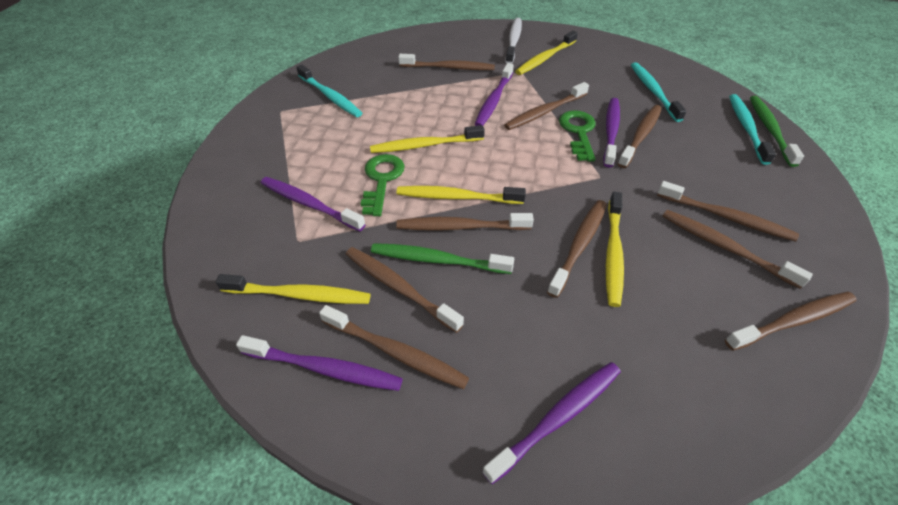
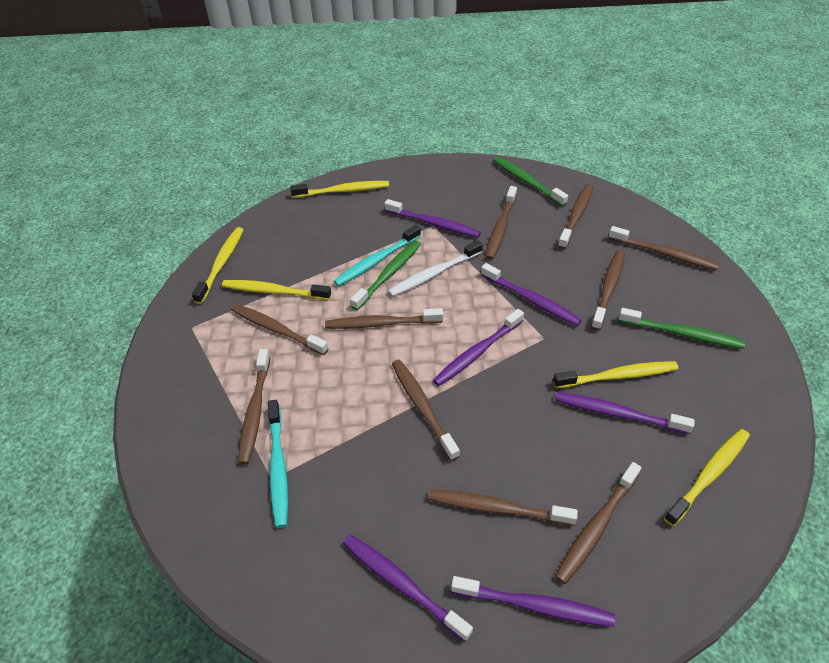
green key: 2 -> 0
green toothbrush: 2 -> 3
purple toothbrush: 5 -> 6
turquoise toothbrush: 3 -> 2

